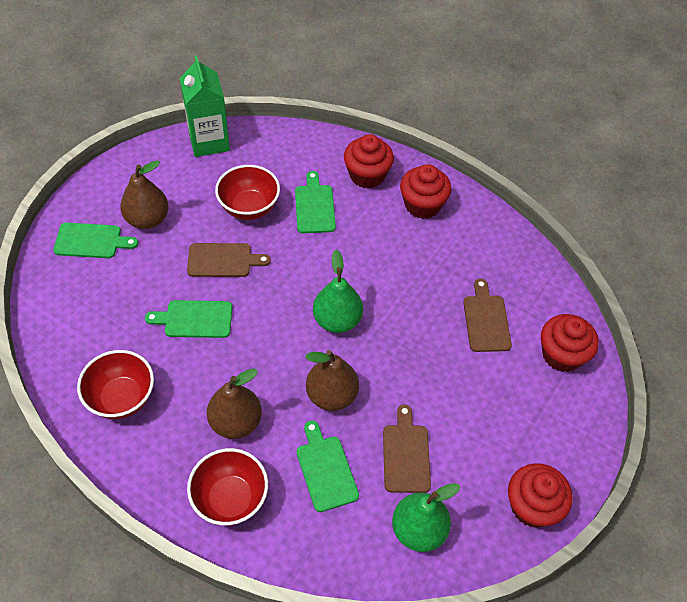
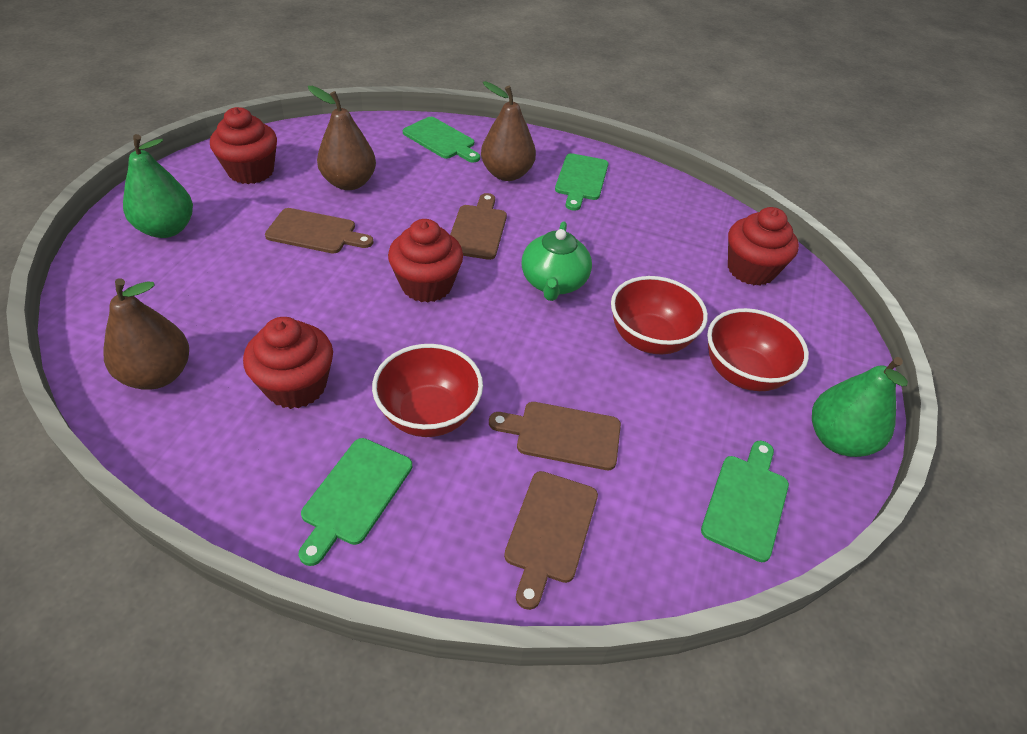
brown cutting board: 3 -> 4
green carton: 1 -> 0
green teapot: 0 -> 1

